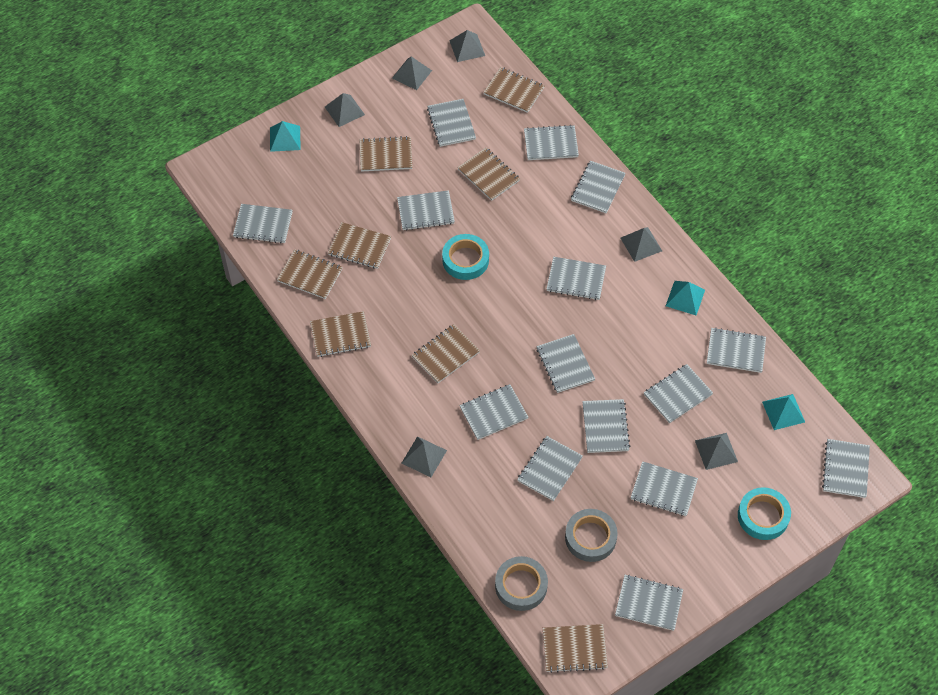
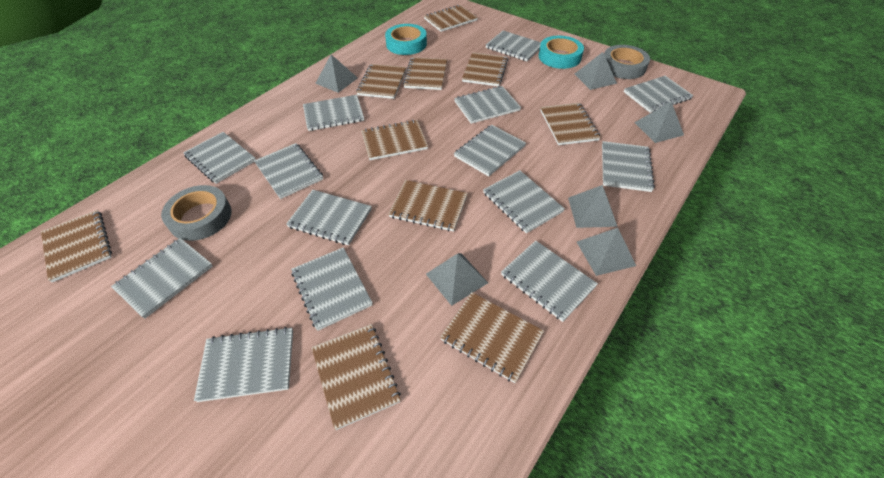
brown notebook: 8 -> 10
grey notebook: 15 -> 14
turquoise pyramid: 3 -> 0

